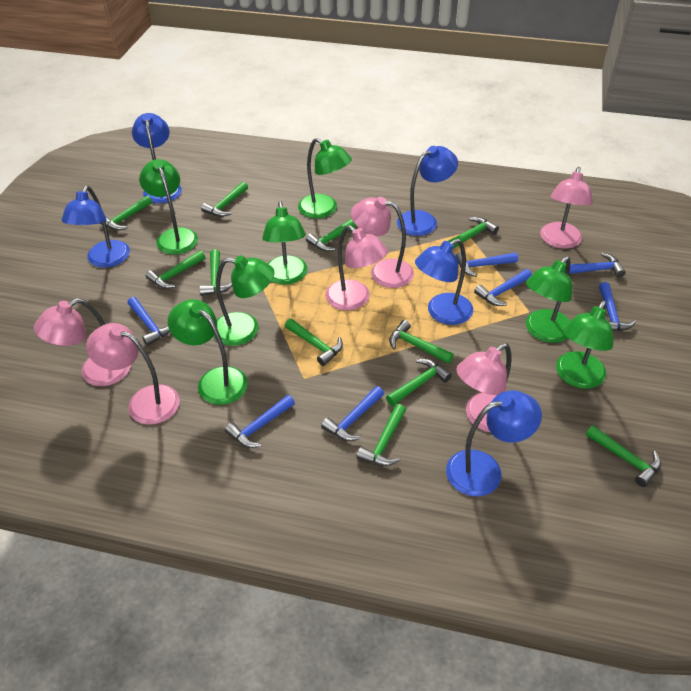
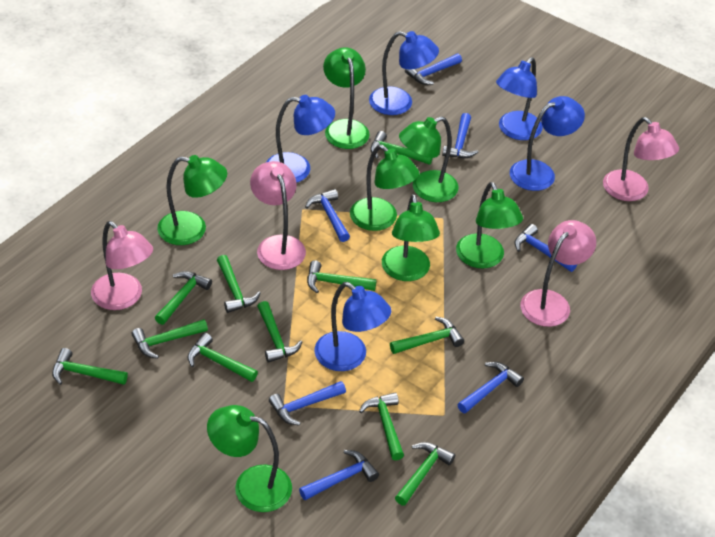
pink lamp: 6 -> 4

